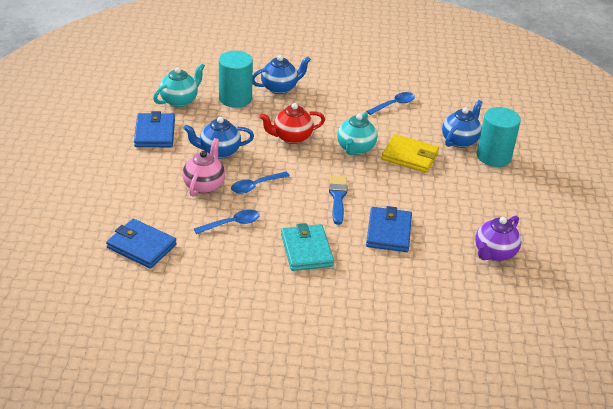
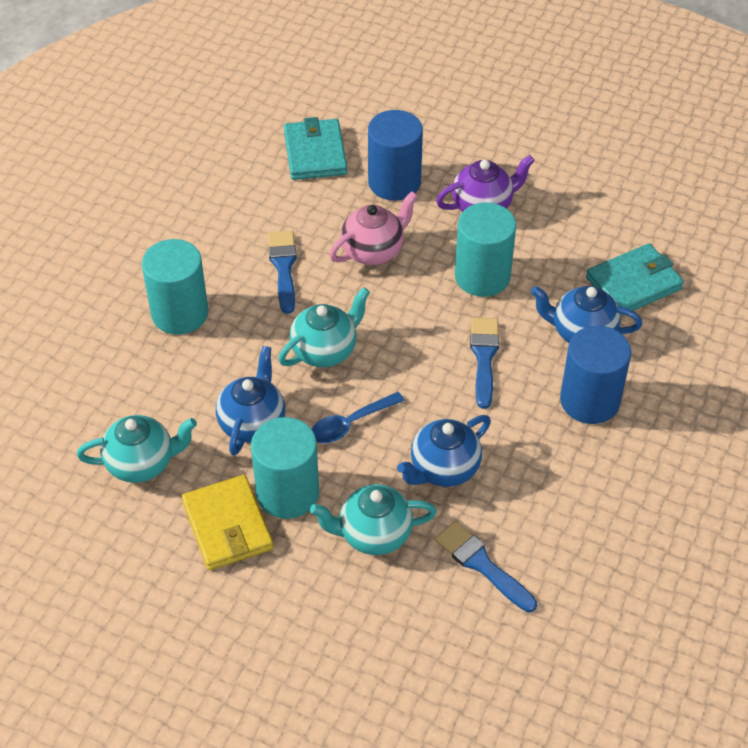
blue brush: 1 -> 3
blue cylinder: 0 -> 2
blue spoon: 3 -> 1
blue wallet: 3 -> 0
red teapot: 1 -> 0
turquoise cylinder: 2 -> 3
turquoise teapot: 2 -> 3
turquoise wallet: 1 -> 2

